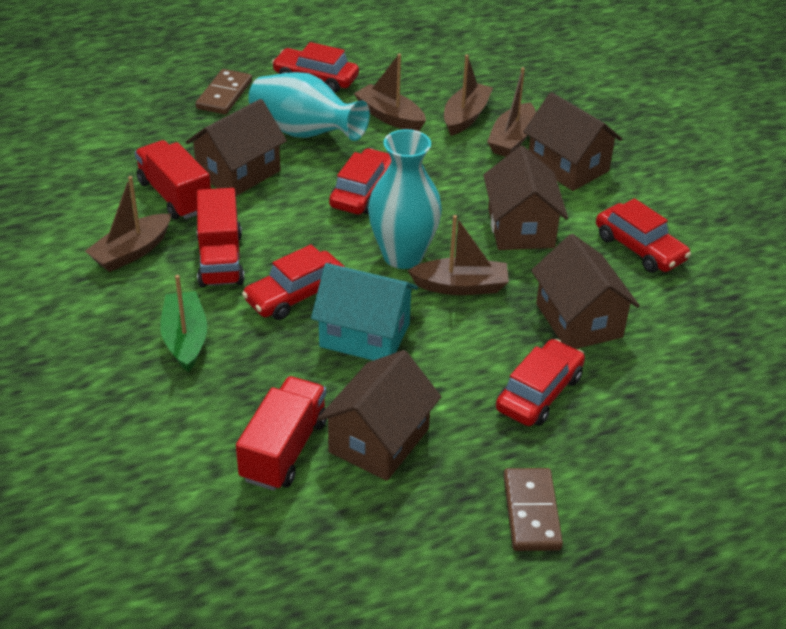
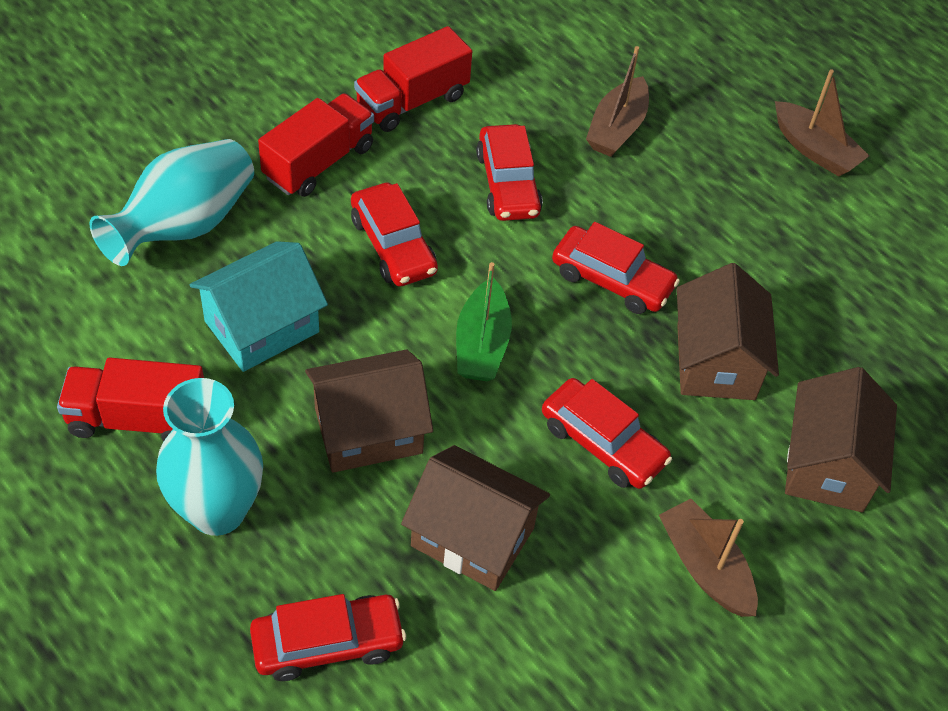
brown boat: 5 -> 3
brown domino: 2 -> 0
brown house: 5 -> 4

